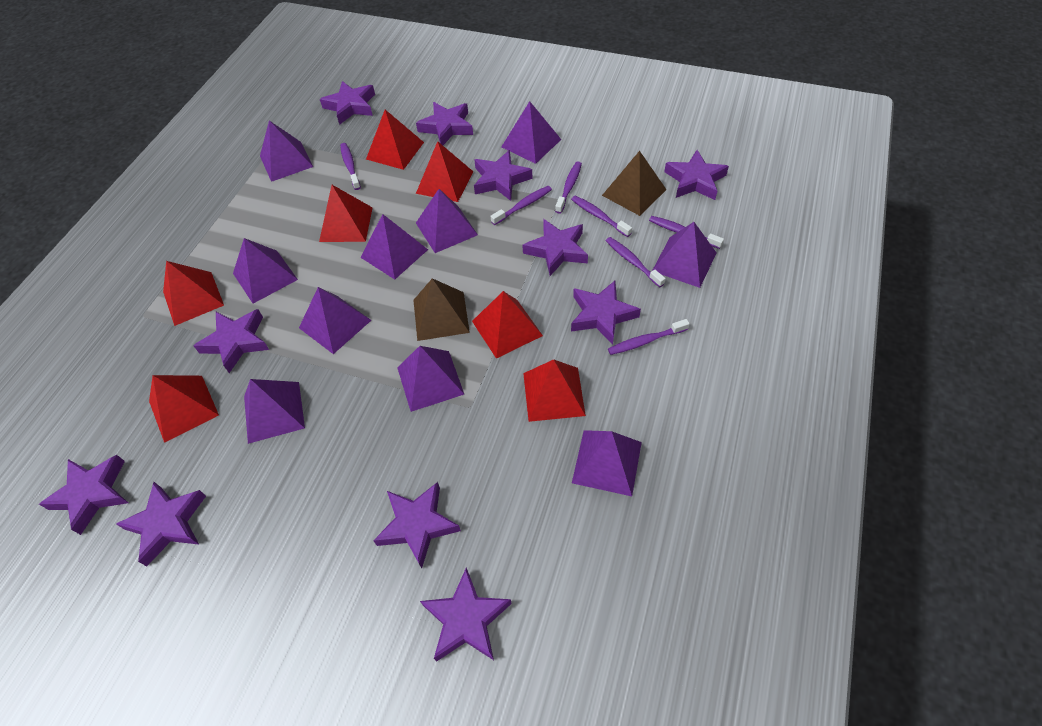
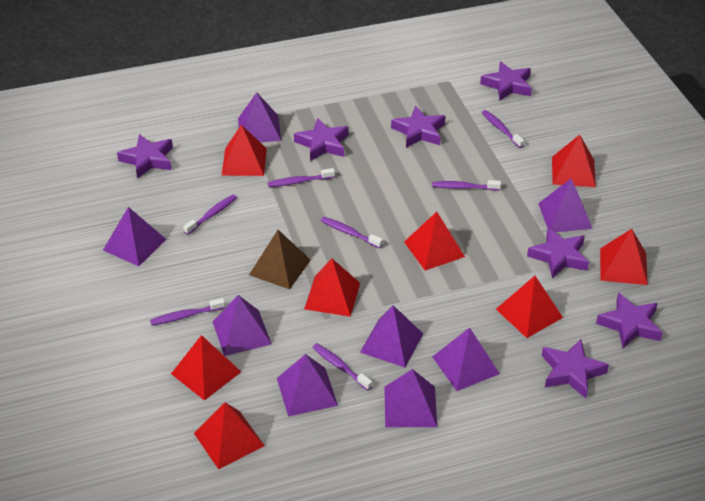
brown pyramid: 2 -> 1
purple pyramid: 10 -> 8
purple star: 11 -> 7
red pyramid: 7 -> 8

